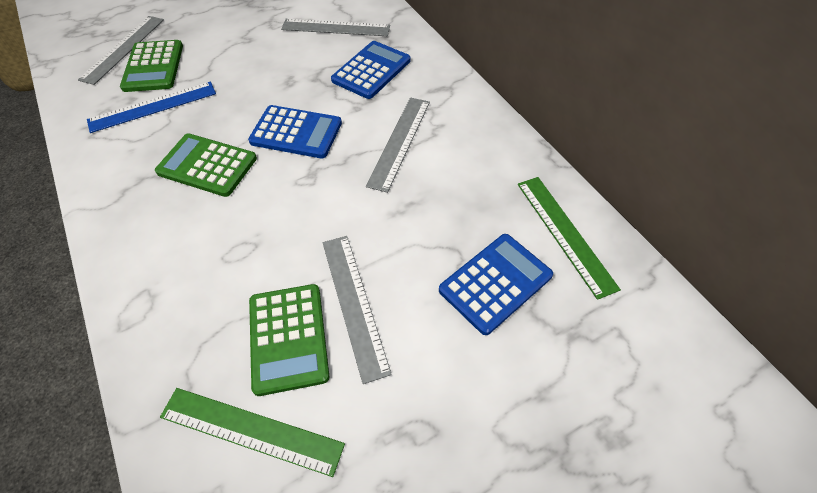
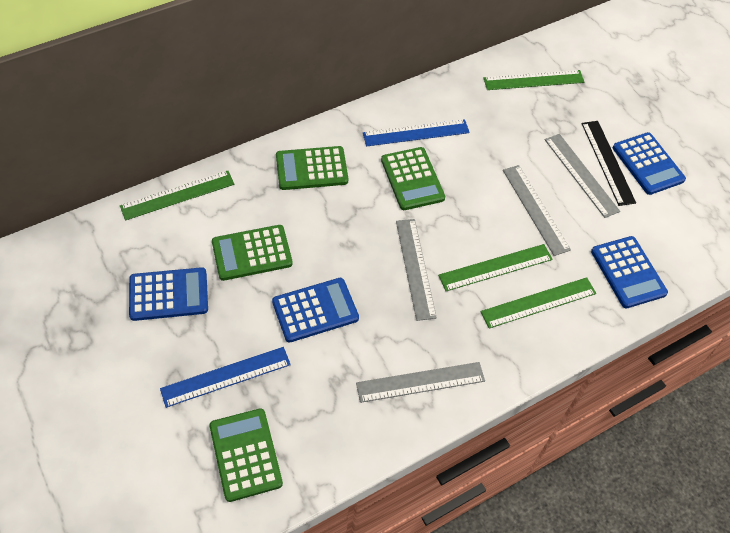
black ruler: 0 -> 1
blue calculator: 3 -> 4
blue ruler: 1 -> 2
green calculator: 3 -> 4
green ruler: 2 -> 4

